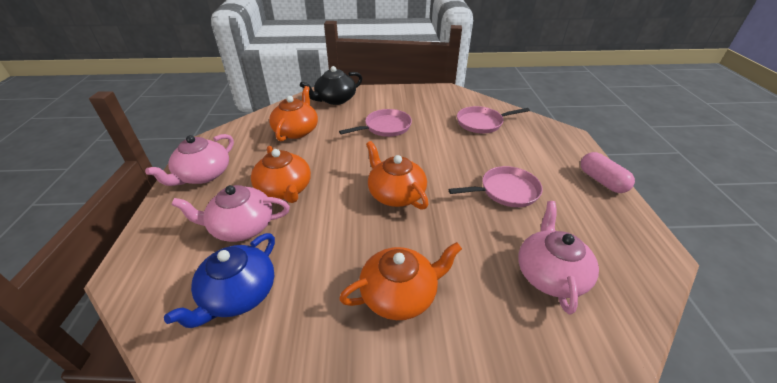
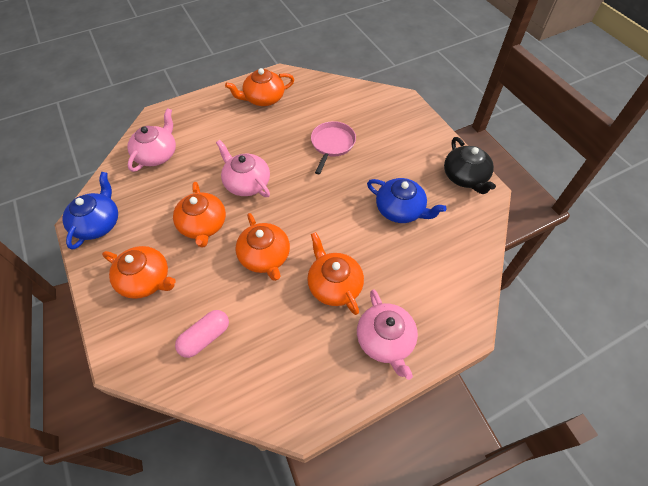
blue teapot: 1 -> 2
orange teapot: 4 -> 5
pink pan: 3 -> 1

